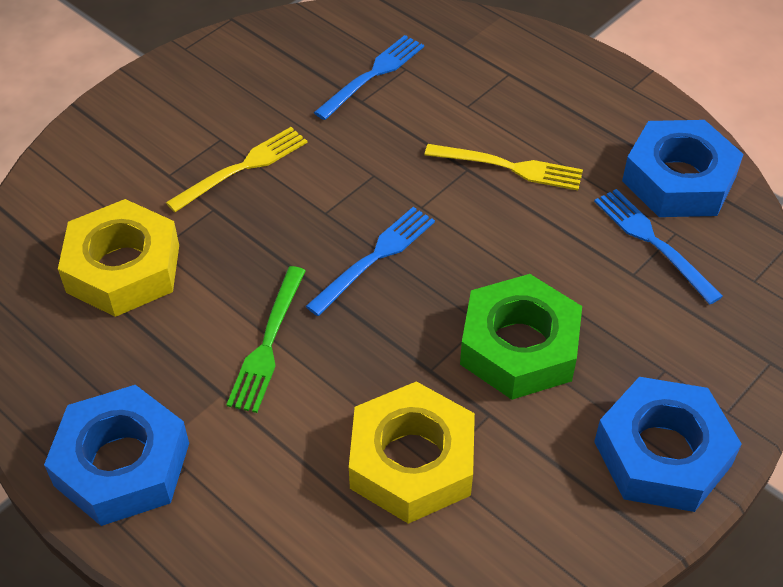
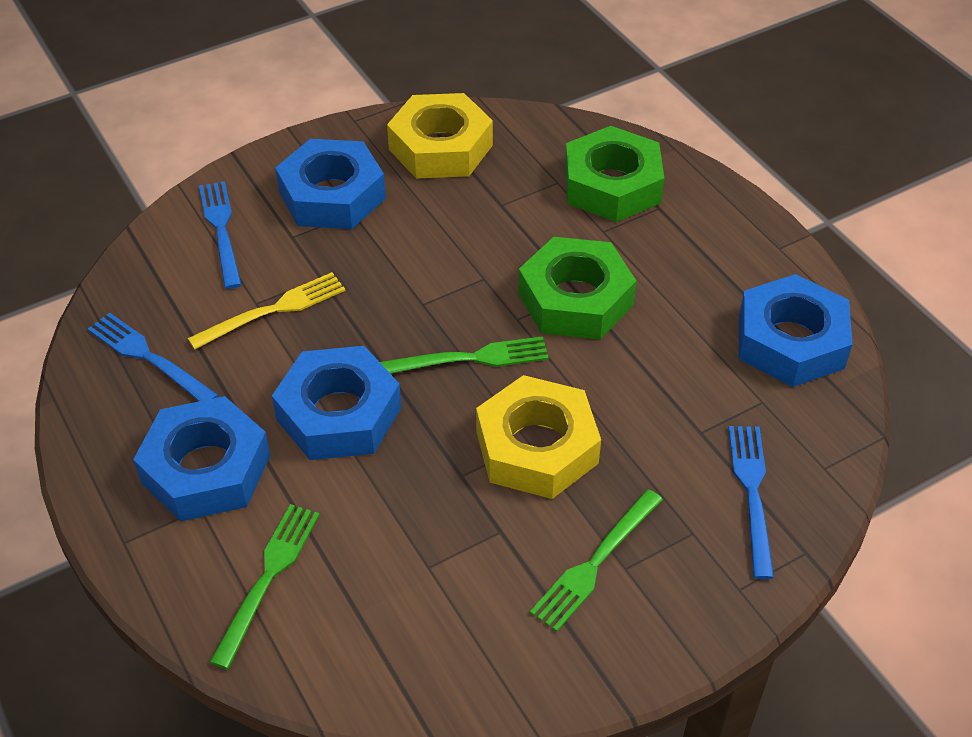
blue nut: 3 -> 4
green fork: 1 -> 3
green nut: 1 -> 2
yellow fork: 2 -> 1

